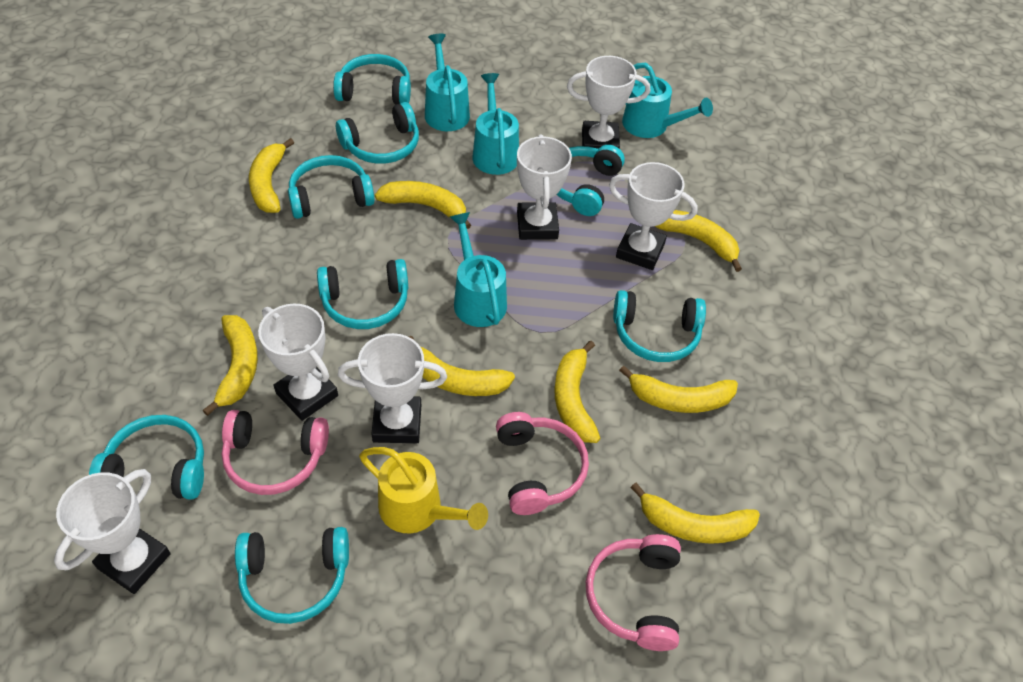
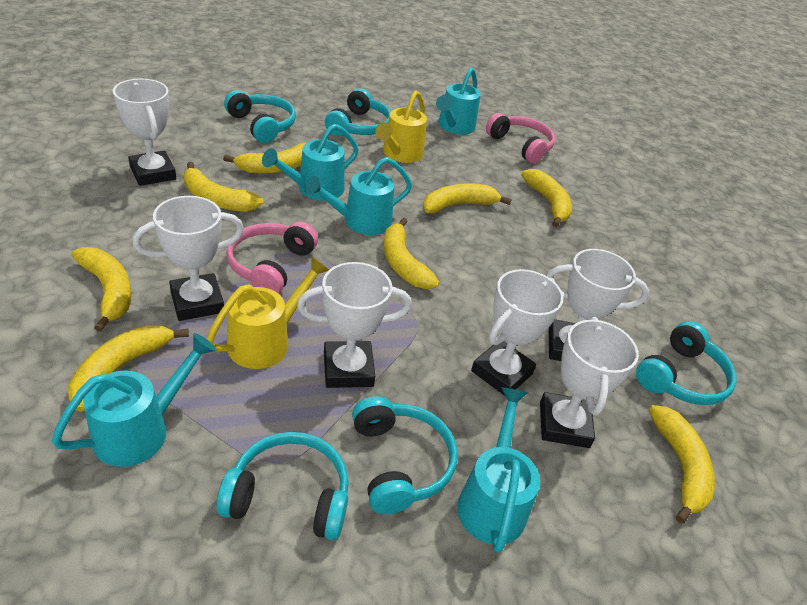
pink headphones: 3 -> 2
turquoise headphones: 8 -> 5
turquoise watering can: 4 -> 5
yellow watering can: 1 -> 2

